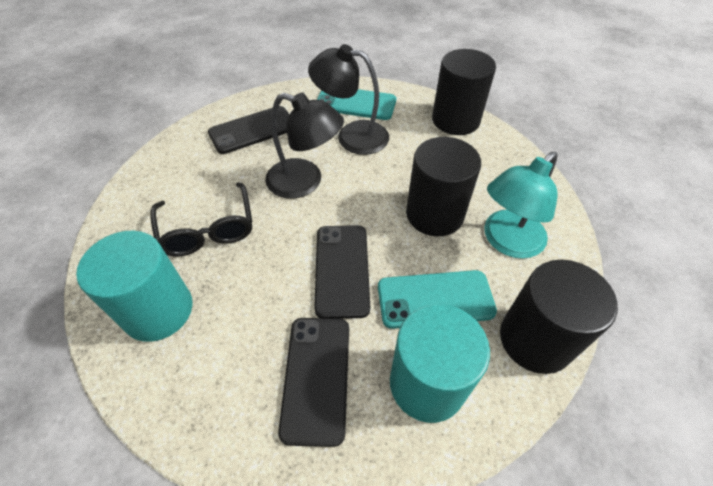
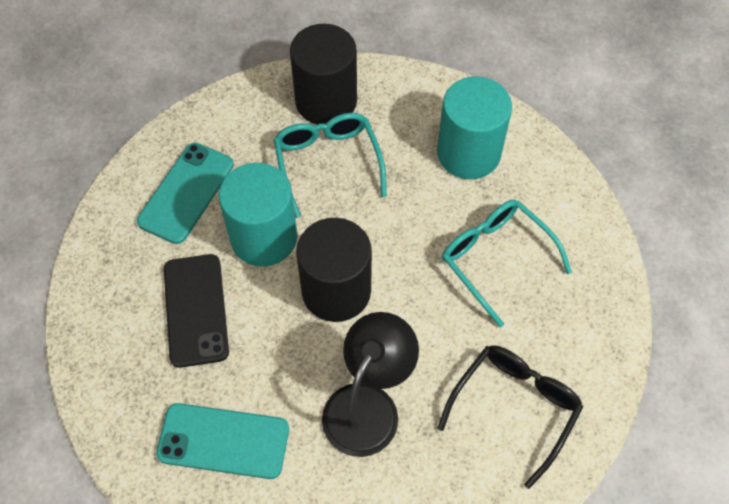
black cylinder: 3 -> 2
black lamp: 2 -> 1
black phone: 3 -> 1
turquoise glasses: 0 -> 2
turquoise lamp: 1 -> 0

